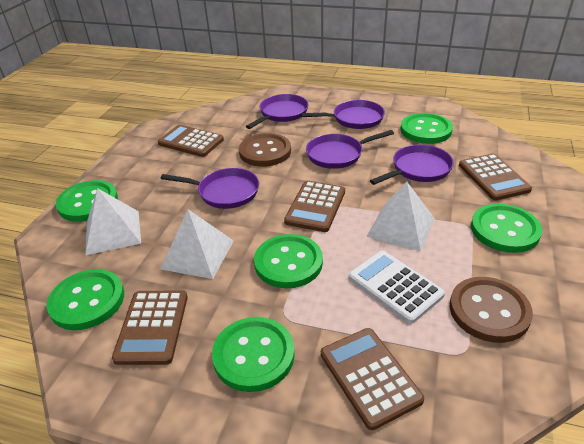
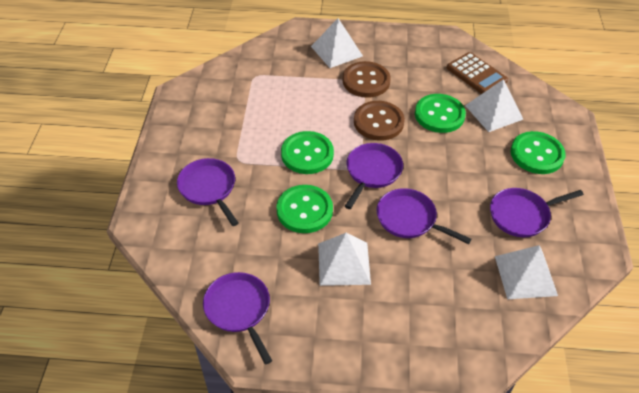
brown calculator: 5 -> 1
green button: 6 -> 4
white calculator: 1 -> 0
white pyramid: 3 -> 4

